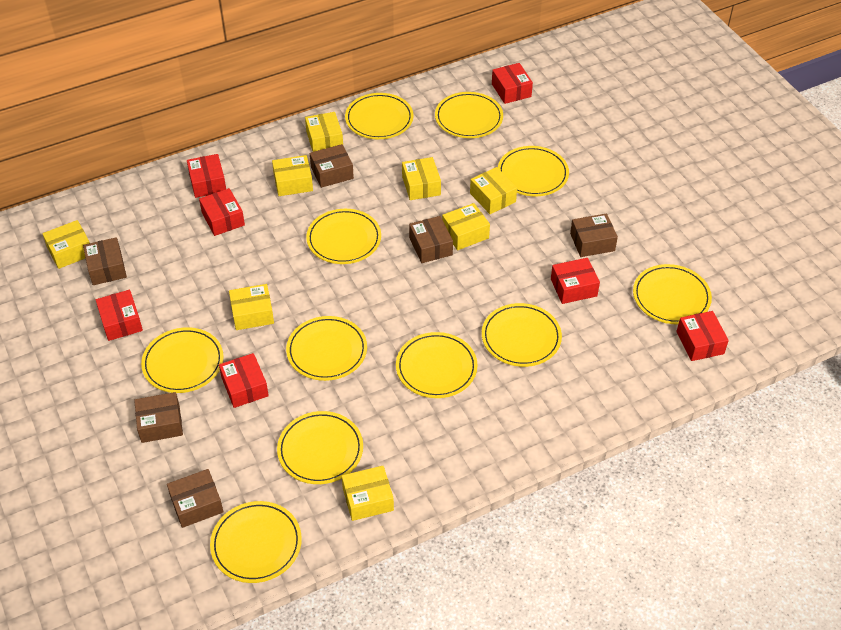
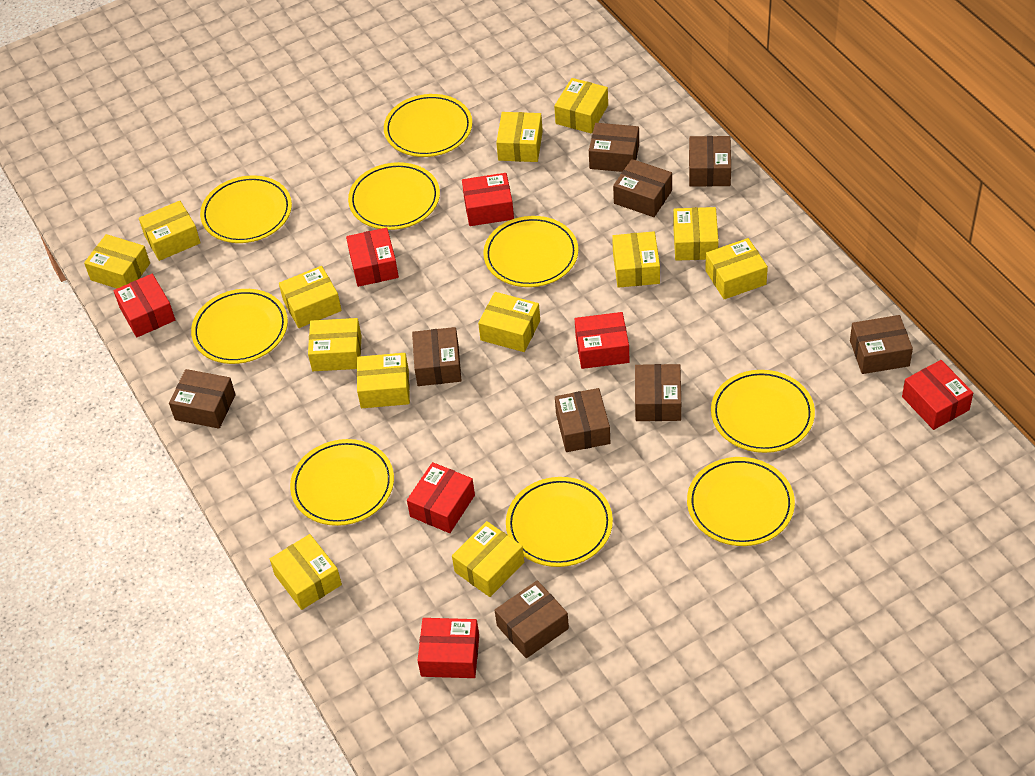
brown box: 6 -> 9
yellow box: 8 -> 13
yellow plate: 11 -> 9

